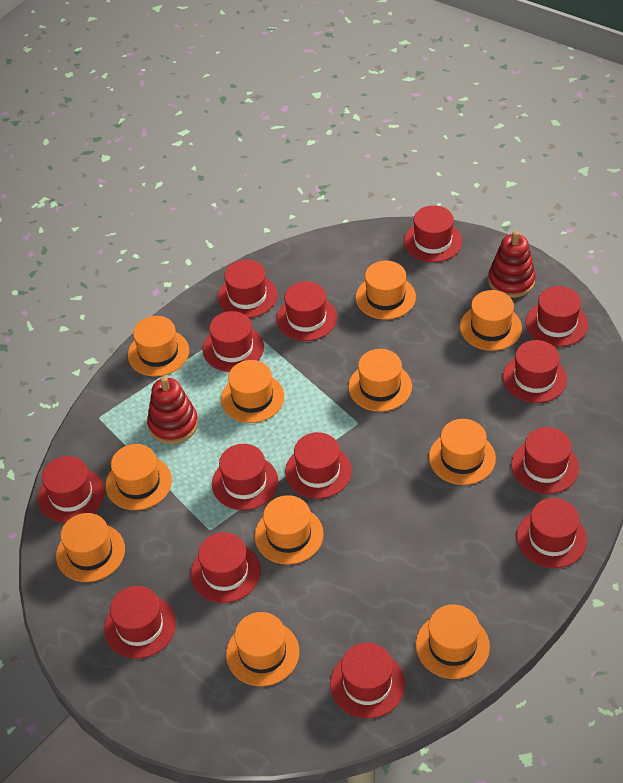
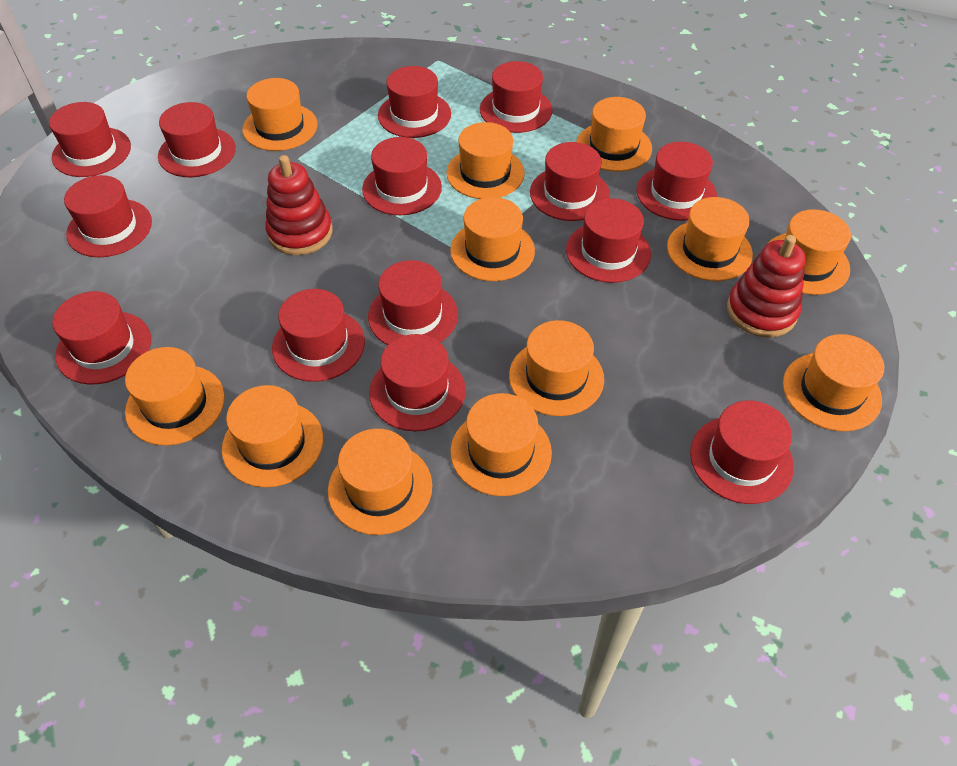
orange hat: 11 -> 12

